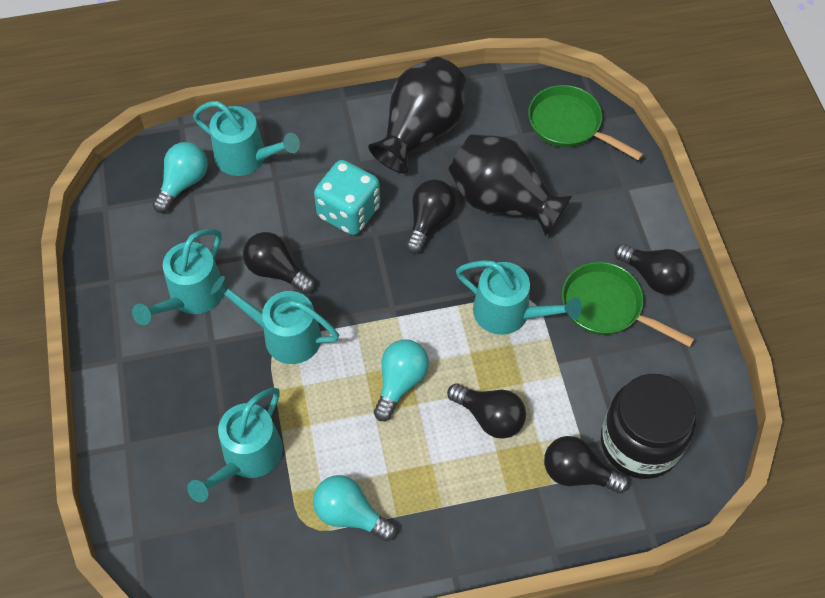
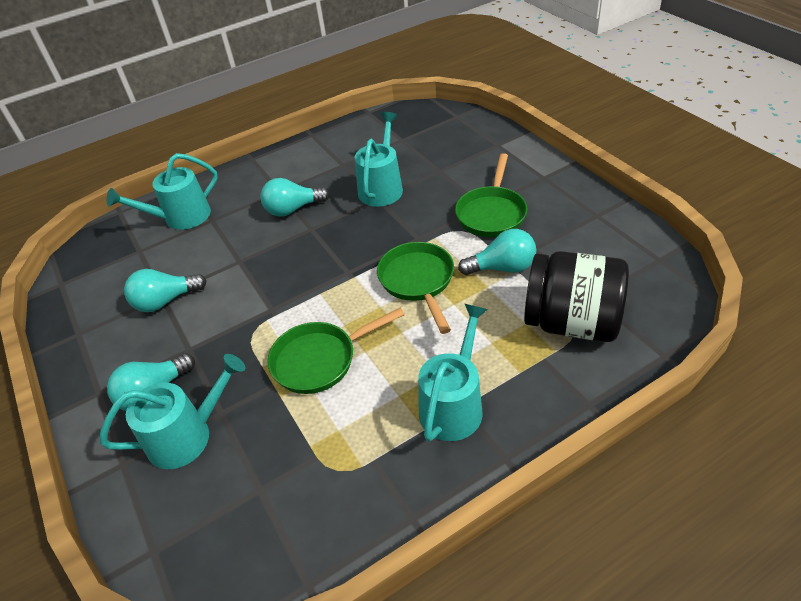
black light bulb: 5 -> 0
black vase: 2 -> 0
green pan: 2 -> 3
turquoise dice: 1 -> 0
turquoise light bulb: 3 -> 4
turquoise watering can: 5 -> 4

